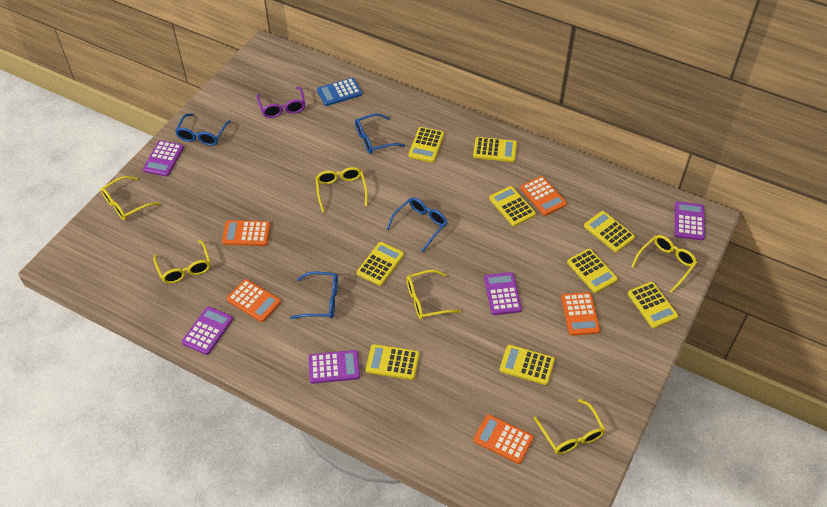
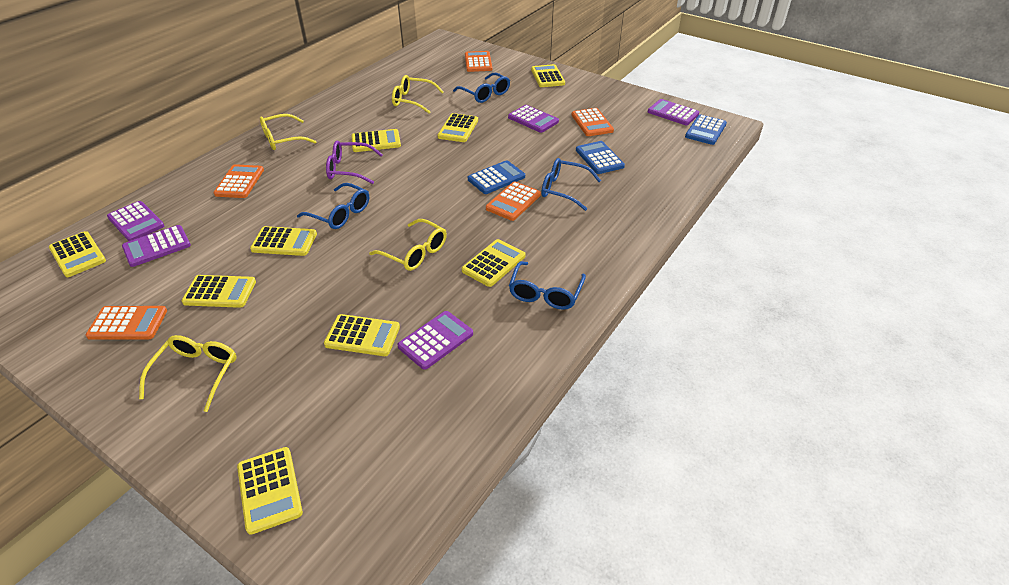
blue calculator: 1 -> 3
yellow glasses: 6 -> 4

